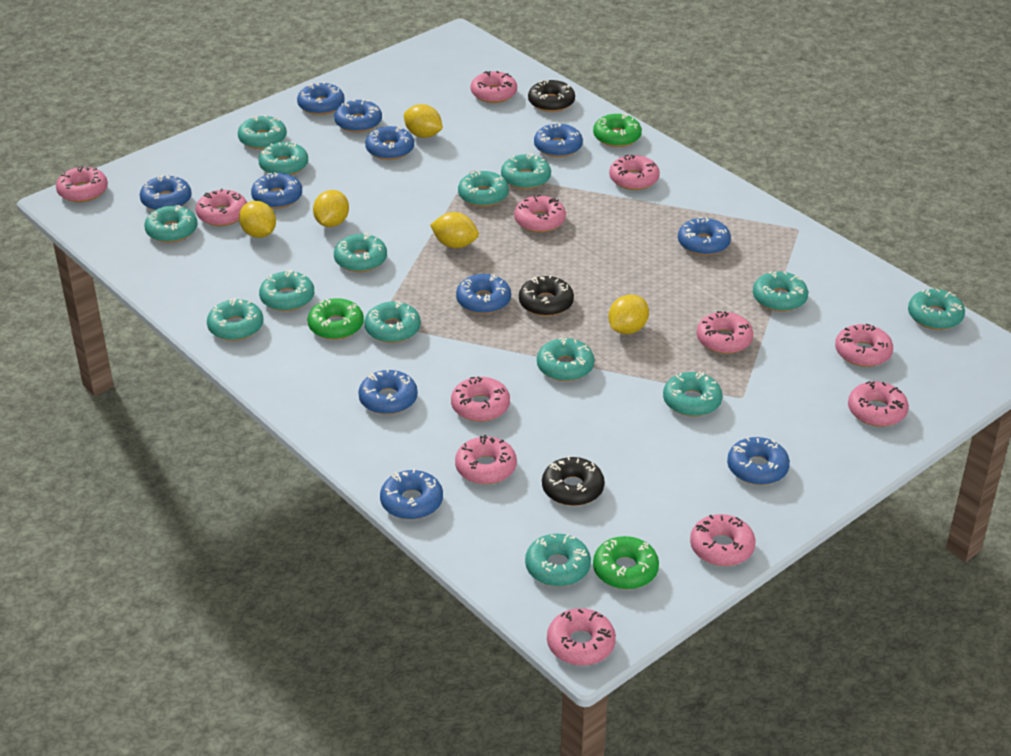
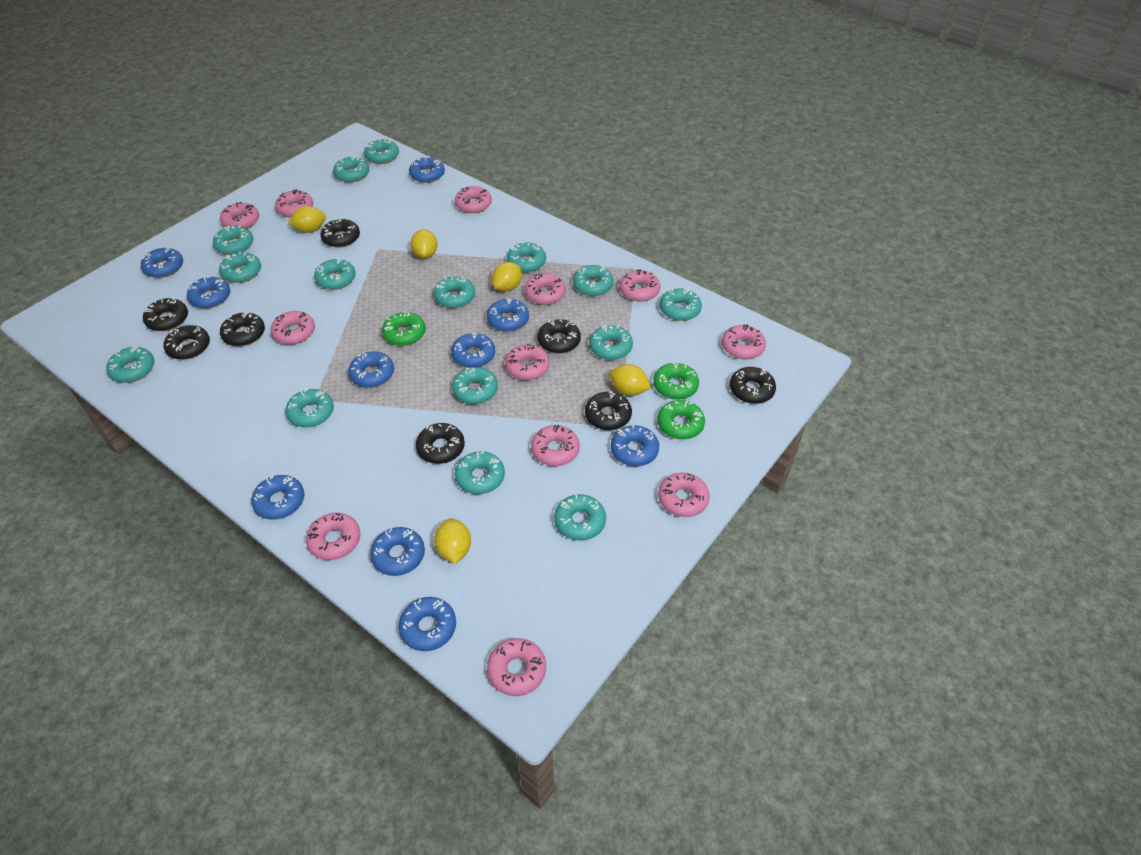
black donut: 3 -> 8
blue donut: 11 -> 10
turquoise donut: 14 -> 15

